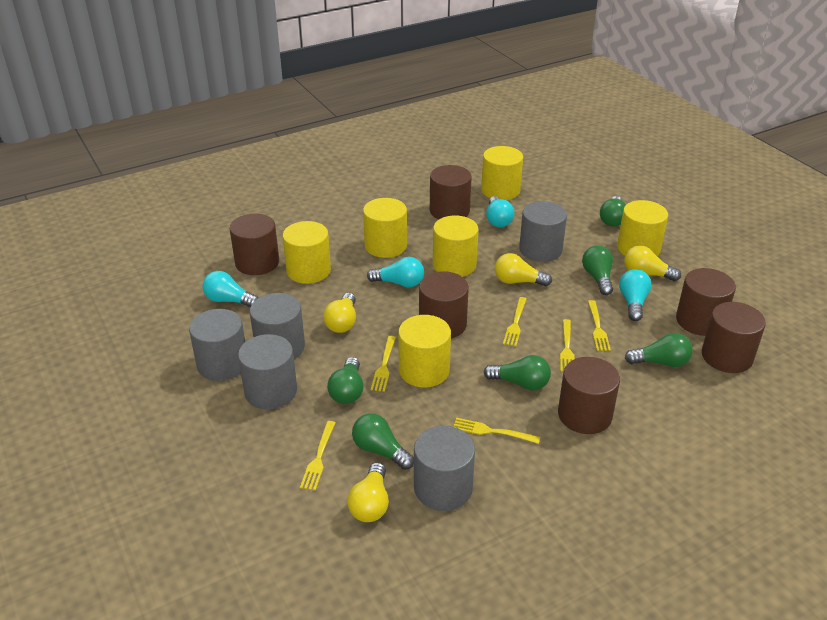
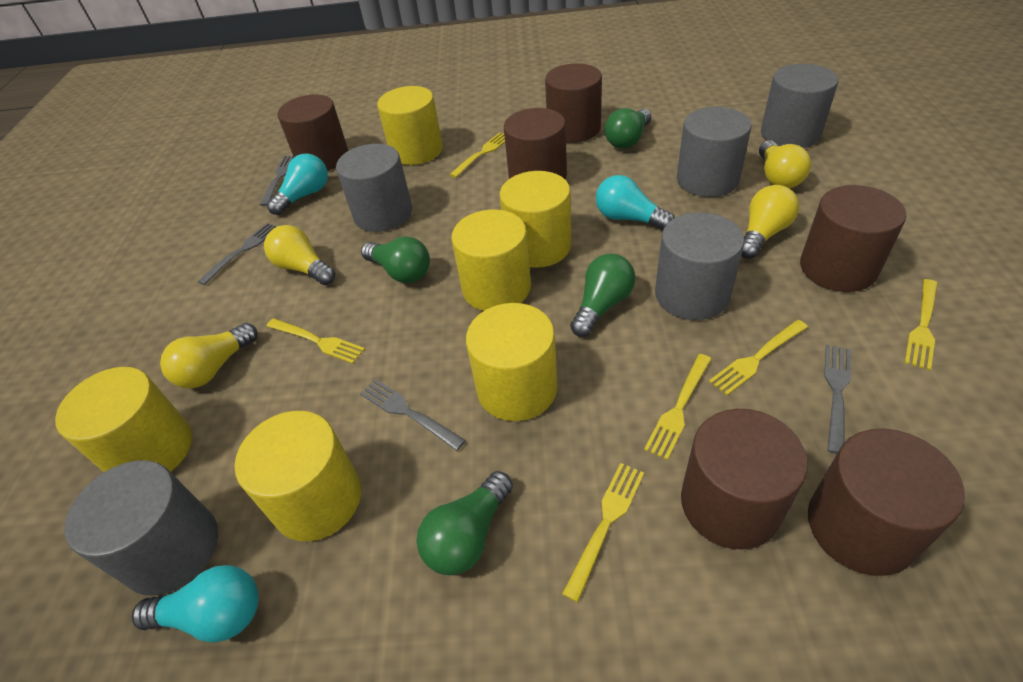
green light bulb: 6 -> 4
grey fork: 0 -> 4
turquoise light bulb: 4 -> 3

